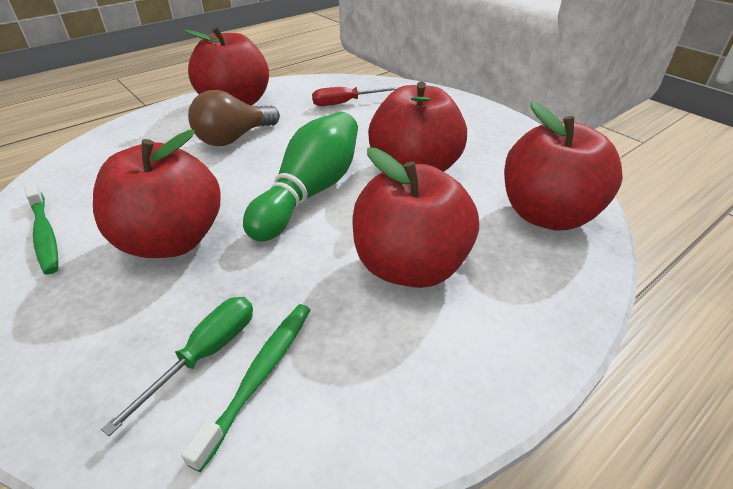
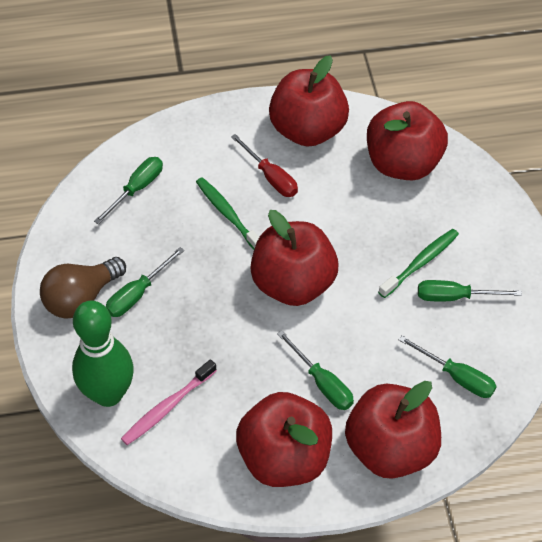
green screwdriver: 1 -> 5
pink toothbrush: 0 -> 1

